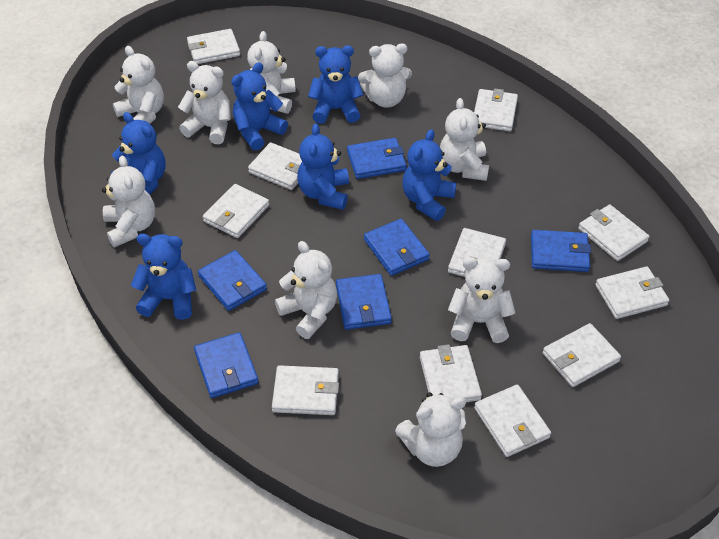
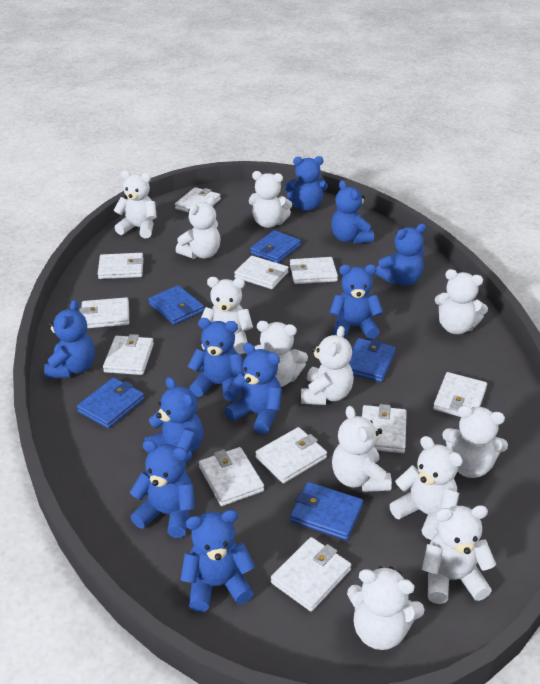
blue teddy bear: 6 -> 10
blue wallet: 6 -> 5
white teddy bear: 9 -> 12

